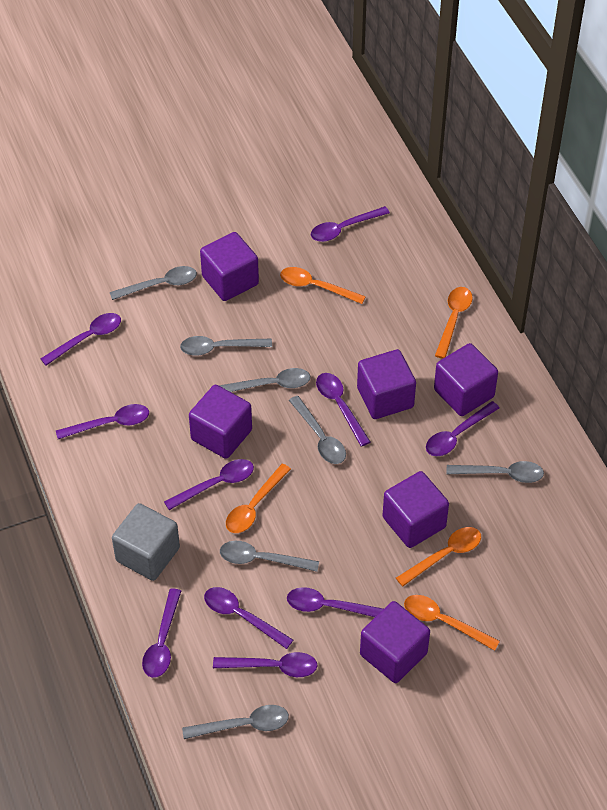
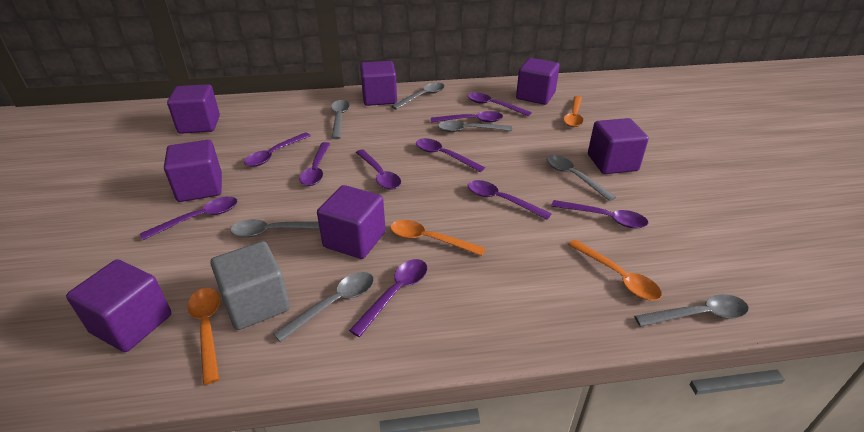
orange spoon: 5 -> 4
purple cube: 6 -> 7

